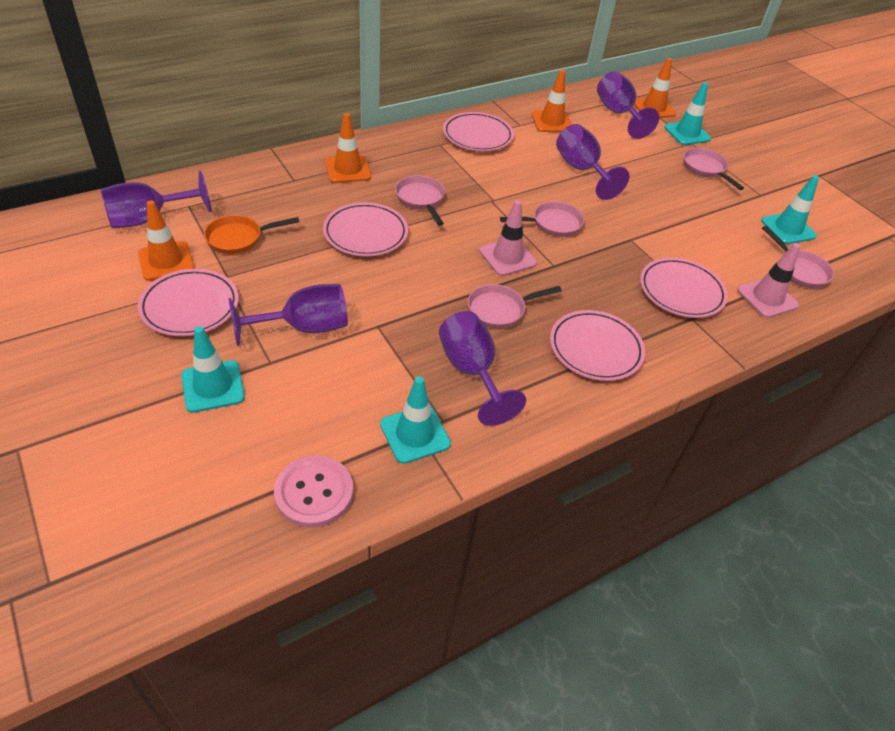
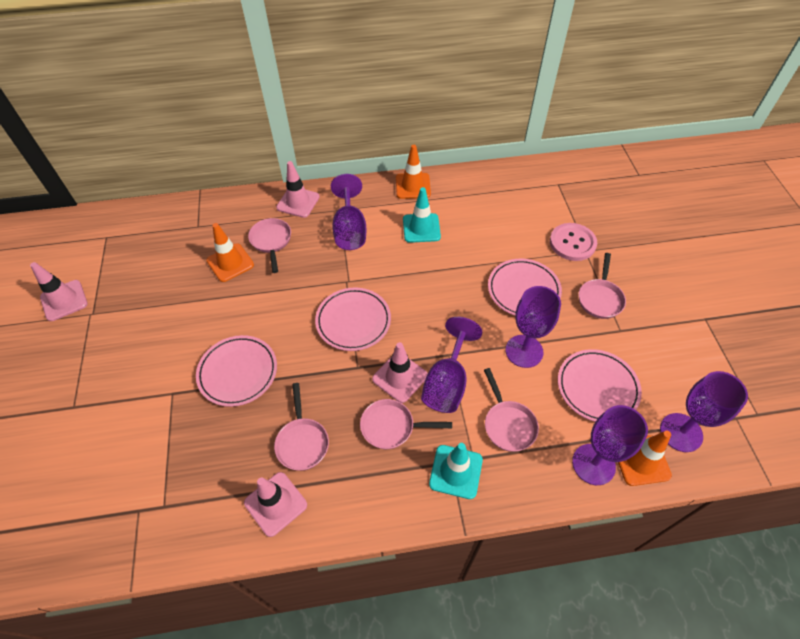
orange pan: 1 -> 0
orange traffic cone: 4 -> 3
pink plate: 5 -> 4
pink traffic cone: 2 -> 4
turquoise traffic cone: 4 -> 2

